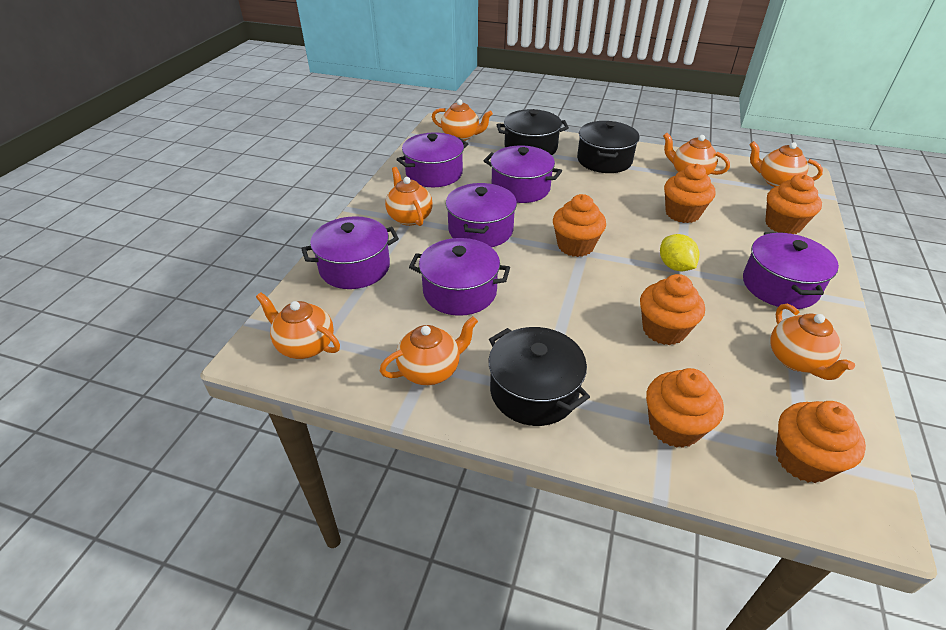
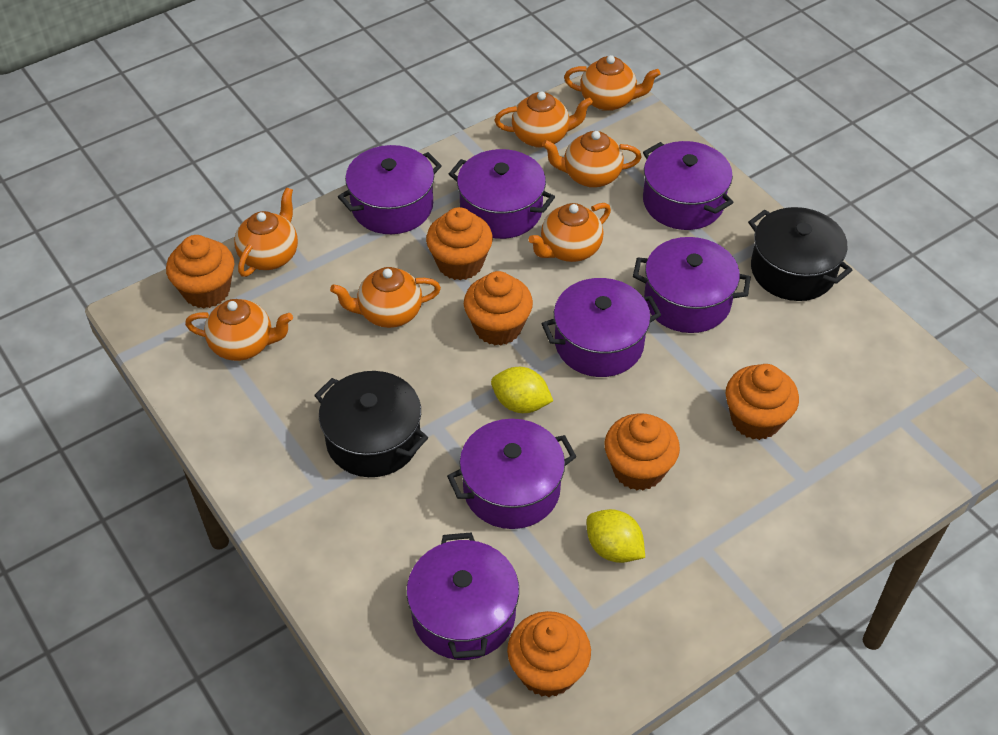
black pot: 3 -> 2
purple pot: 6 -> 7
yellow lemon: 1 -> 2

